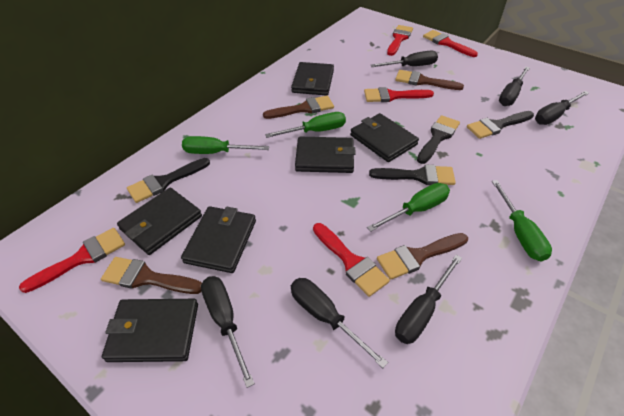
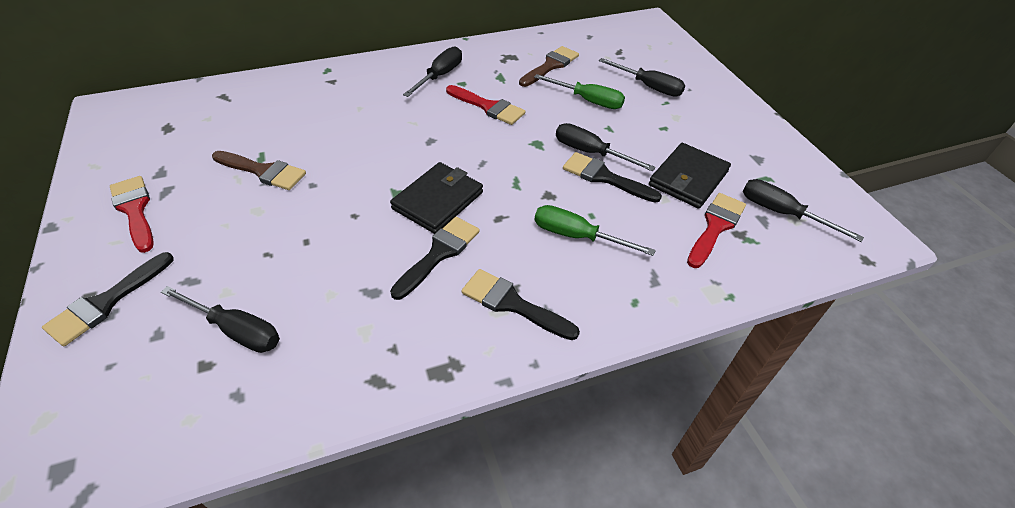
black screwdriver: 6 -> 5
black wallet: 6 -> 2
brown brush: 4 -> 2
green screwdriver: 4 -> 2
red brush: 5 -> 3

